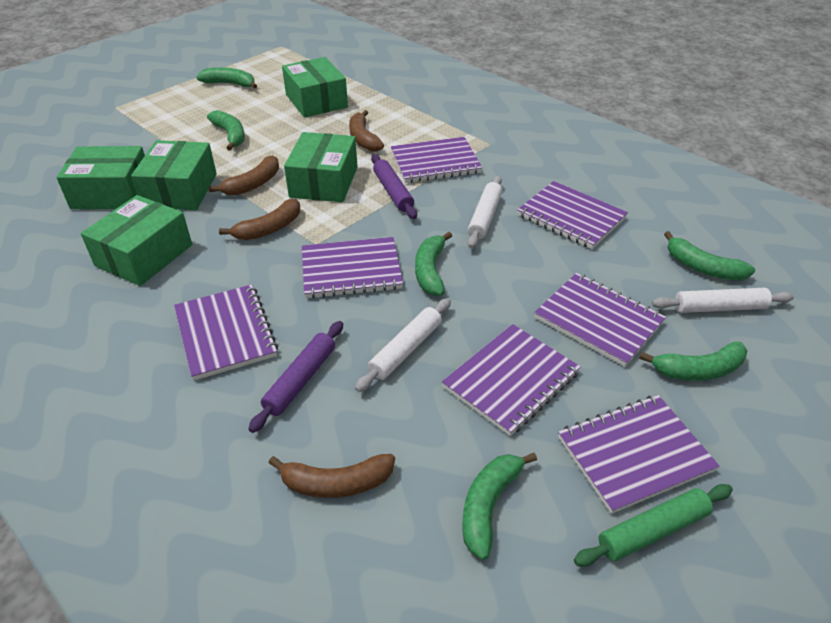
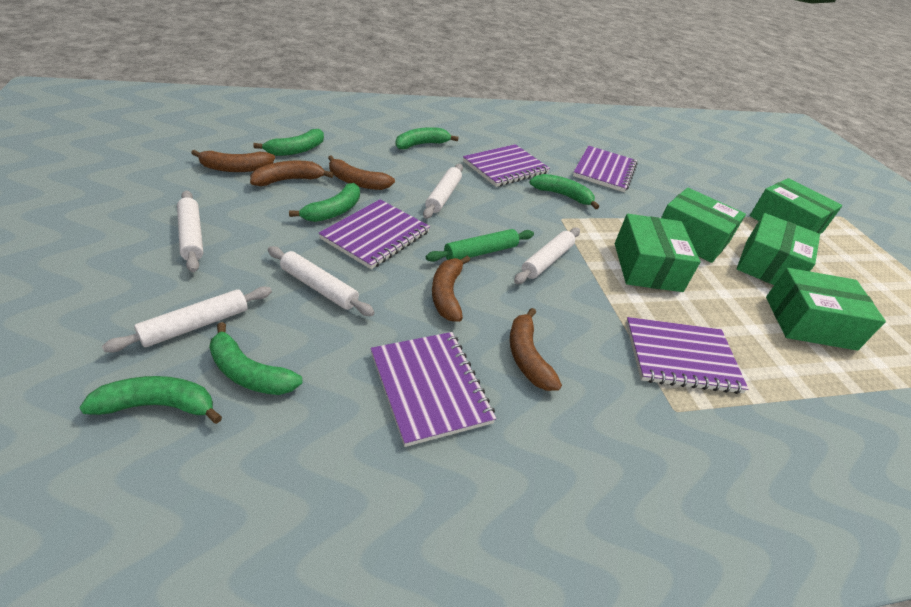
brown banana: 4 -> 5
purple notebook: 7 -> 5
purple rolling pin: 2 -> 0
white rolling pin: 3 -> 5

